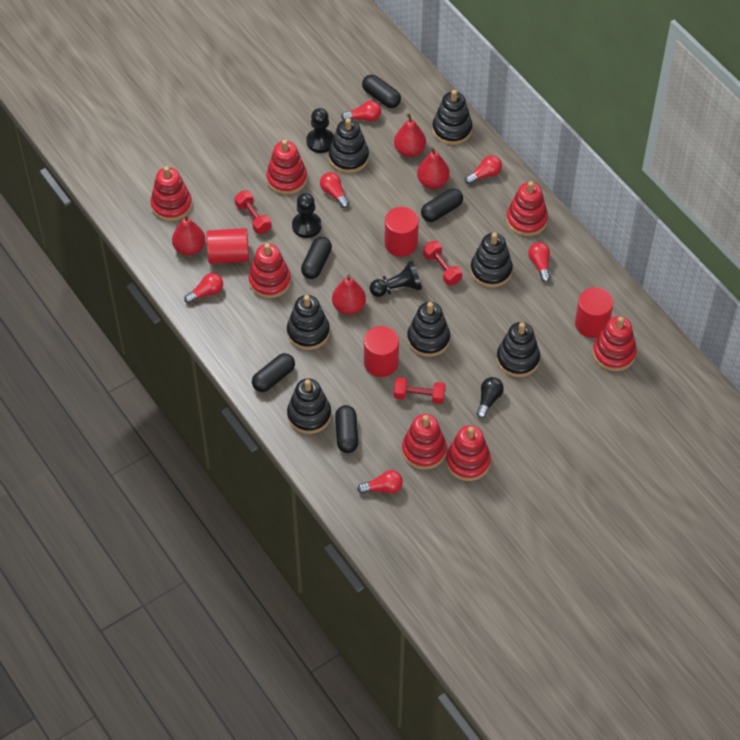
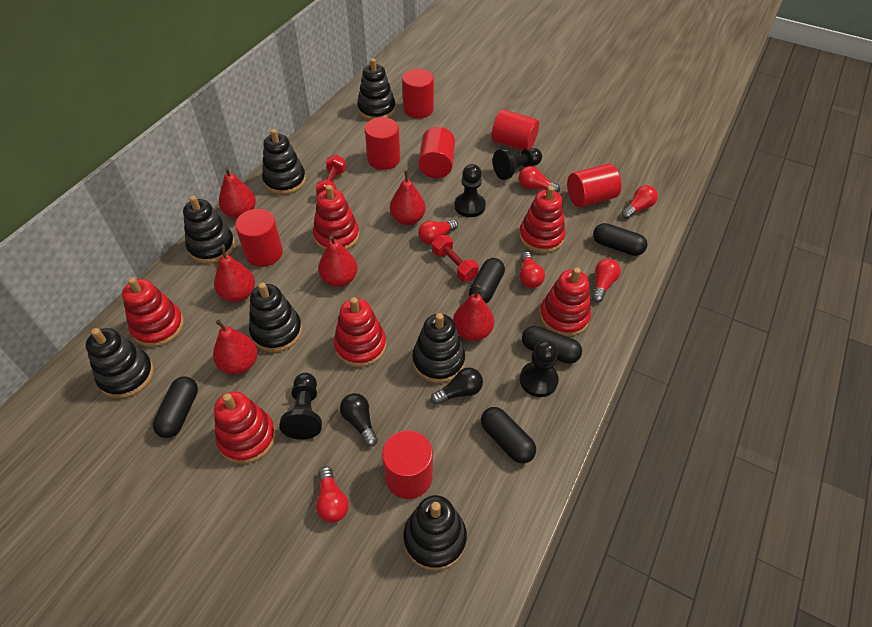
black light bulb: 1 -> 2
black pawn: 3 -> 4
red cylinder: 4 -> 7
red dumbbell: 3 -> 2
red pear: 4 -> 6
red stacking toy: 7 -> 6

